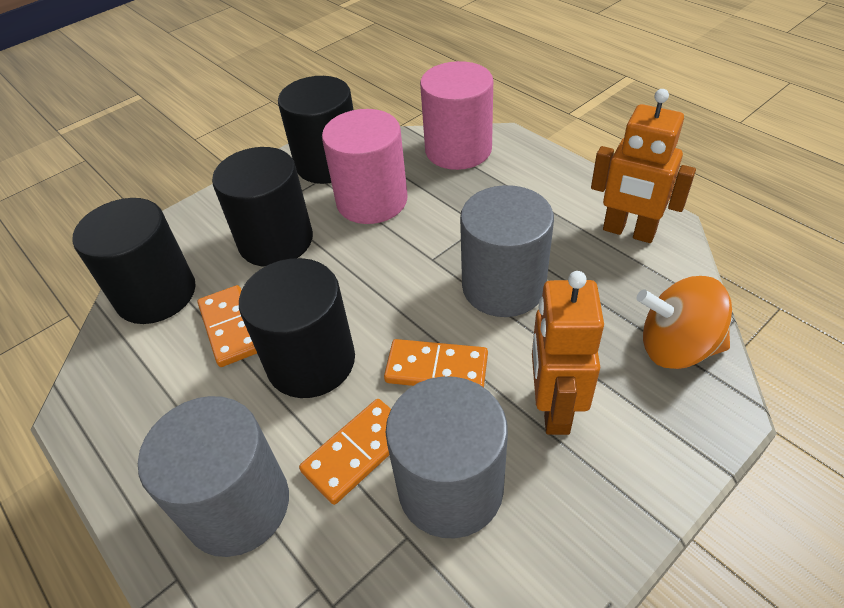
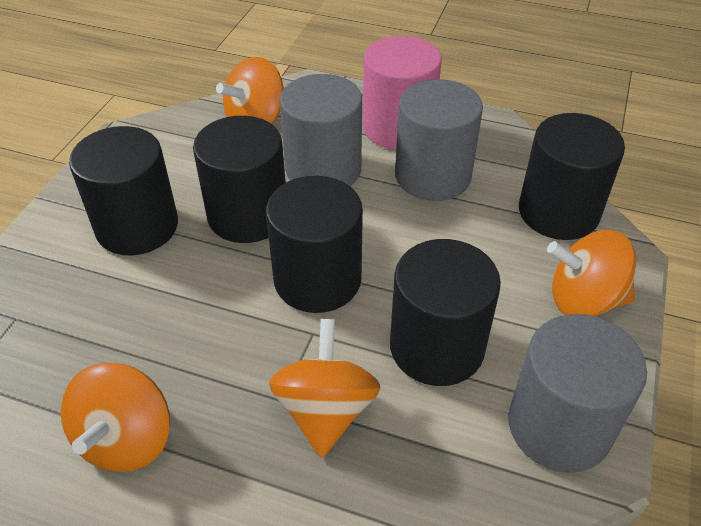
black cylinder: 4 -> 5
orange domino: 3 -> 0
orange robot: 2 -> 0
orange spinning top: 1 -> 4
pink cylinder: 2 -> 1

